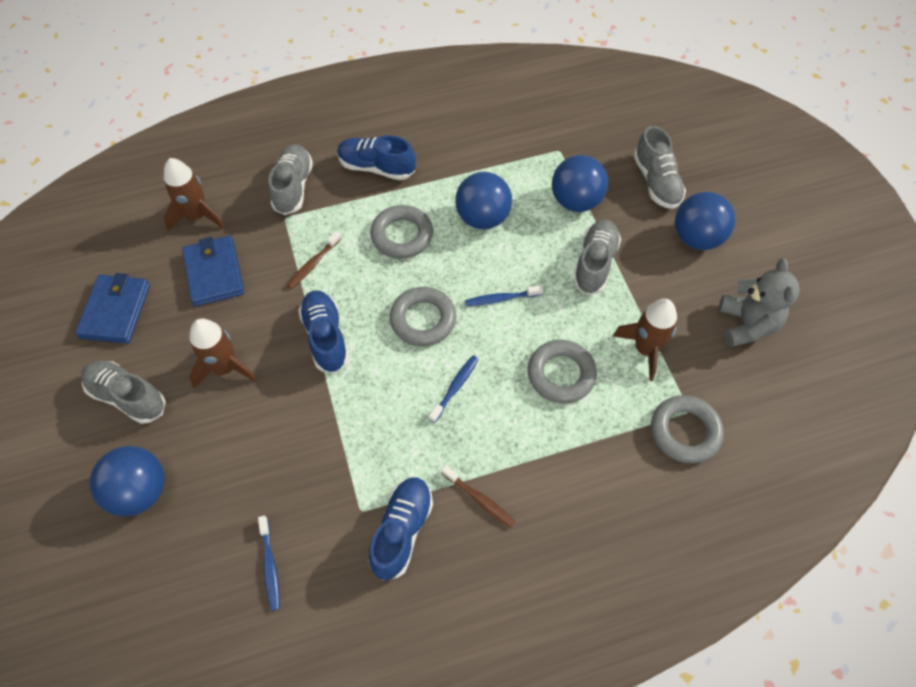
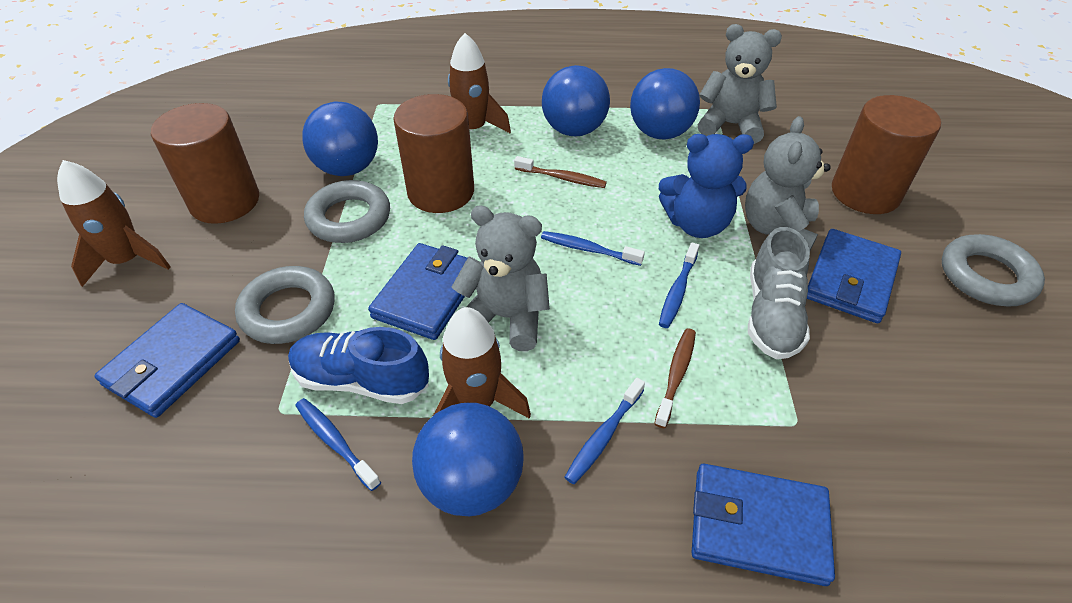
blue shoe: 3 -> 1
blue teddy bear: 0 -> 1
blue toothbrush: 3 -> 4
blue wallet: 2 -> 4
brown cylinder: 0 -> 3
grey ring: 4 -> 3
grey shoe: 4 -> 1
grey teddy bear: 1 -> 3

